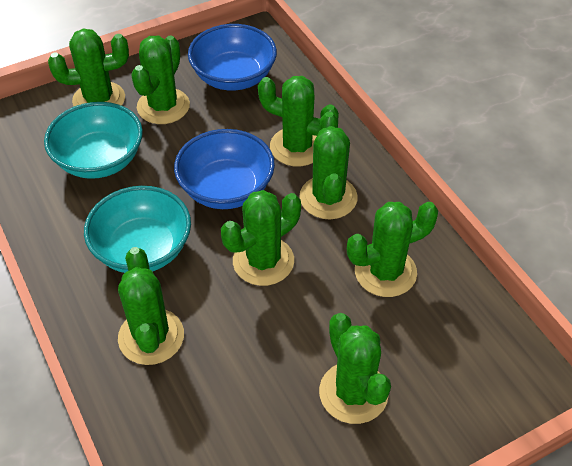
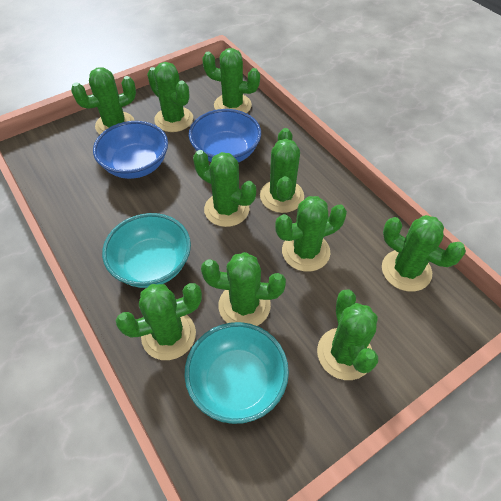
green cactus: 8 -> 10

